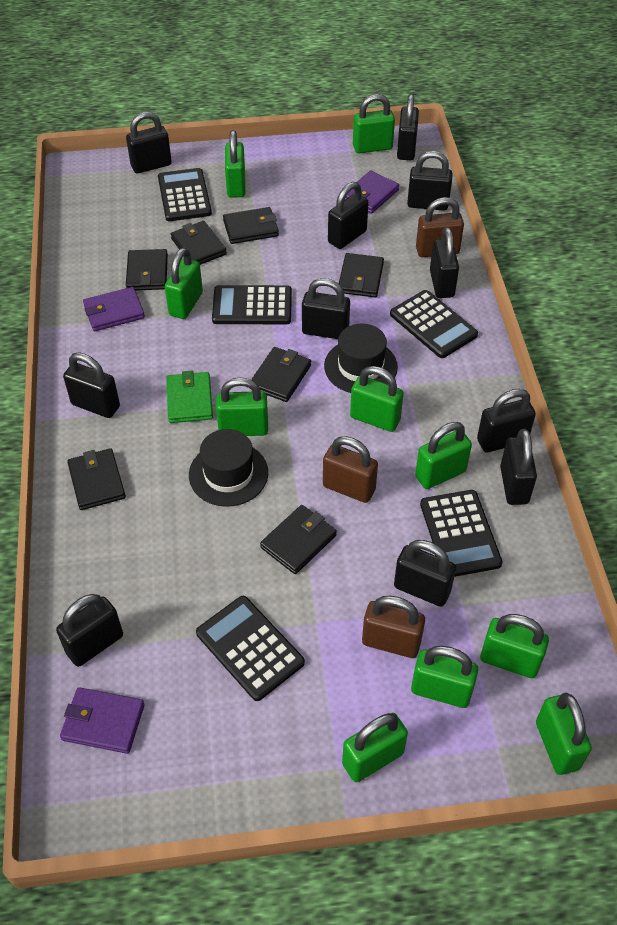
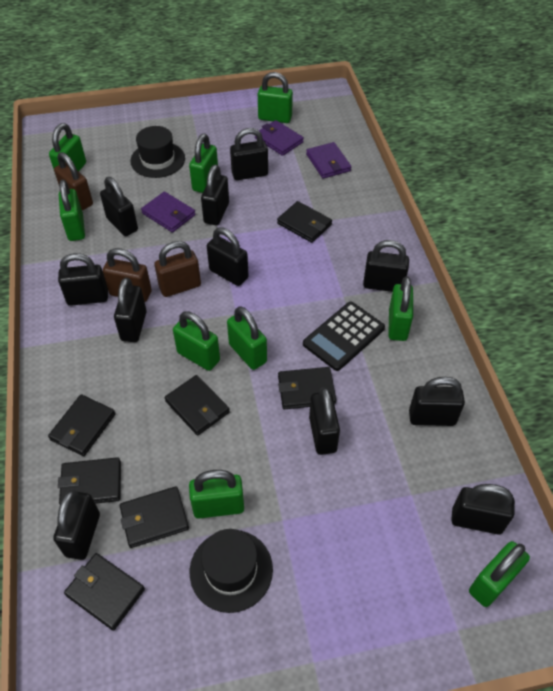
black calculator: 5 -> 1
green padlock: 10 -> 9
green wallet: 1 -> 0

